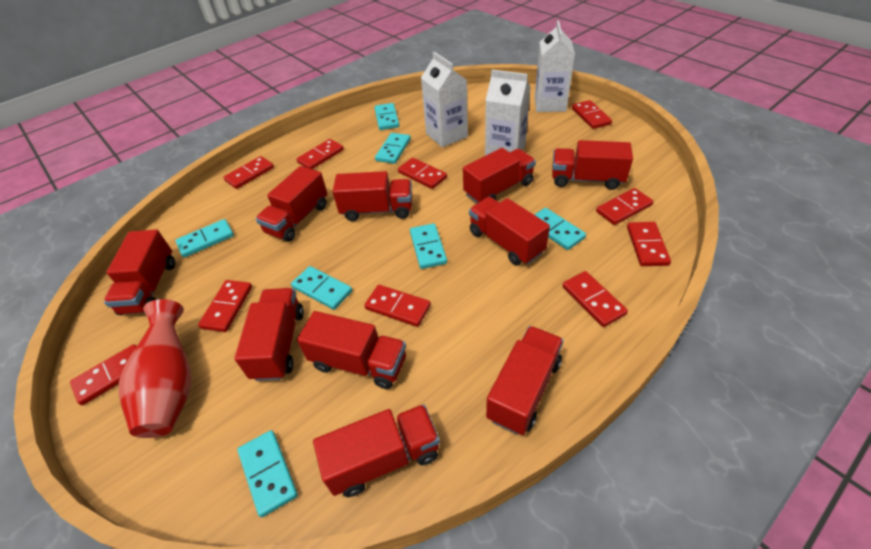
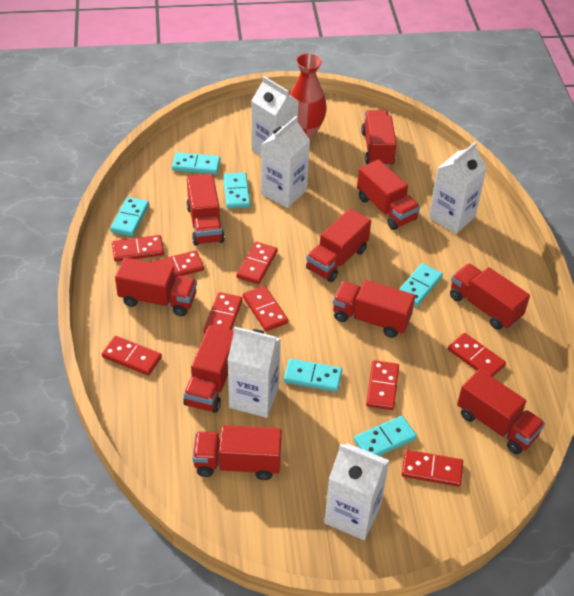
red domino: 10 -> 9
turquoise domino: 7 -> 6
white carton: 3 -> 5

